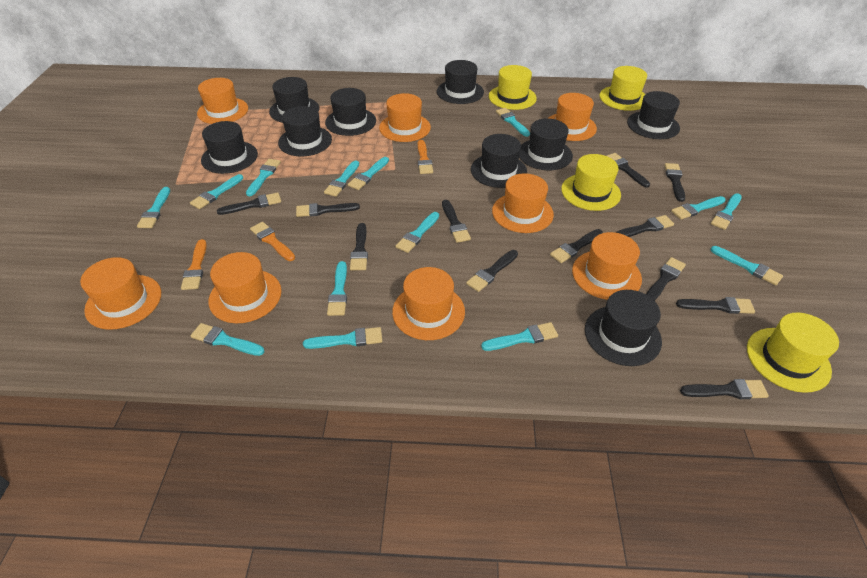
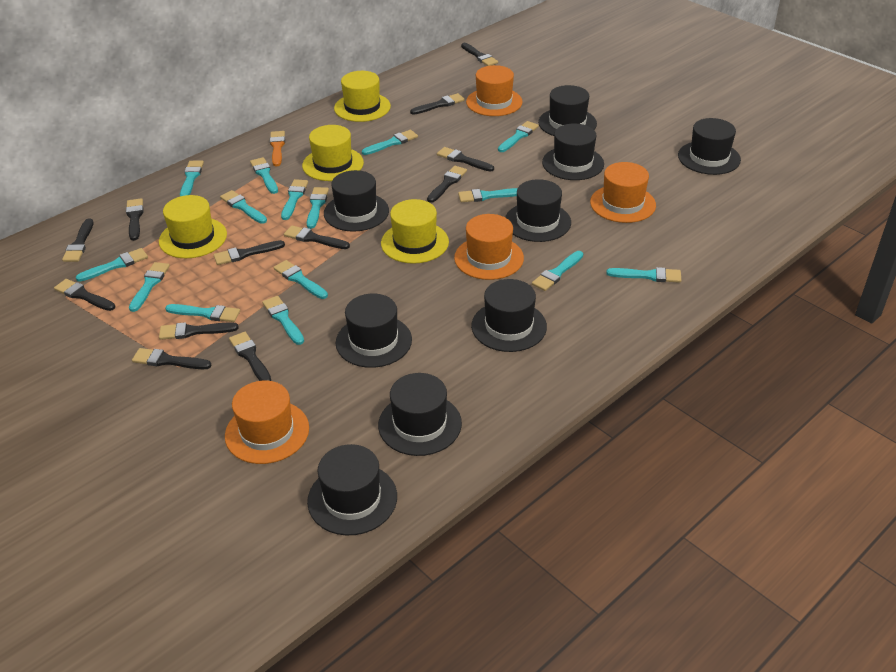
orange brush: 3 -> 1
orange hat: 8 -> 4
turquoise brush: 14 -> 15

